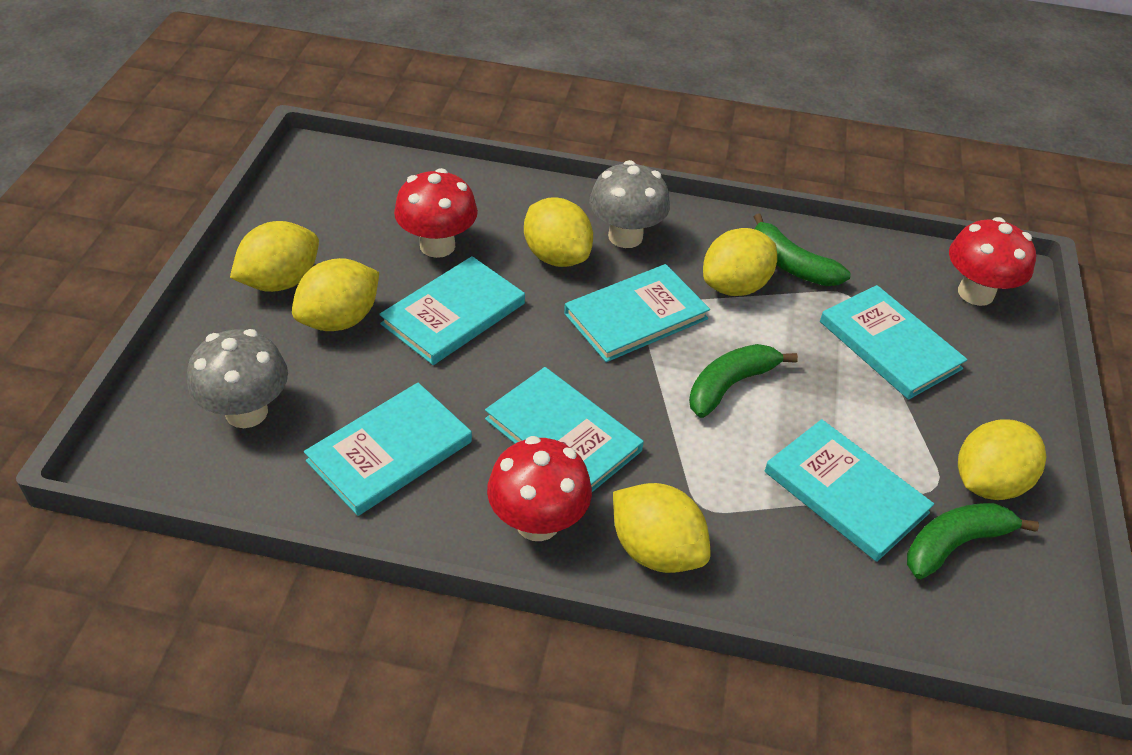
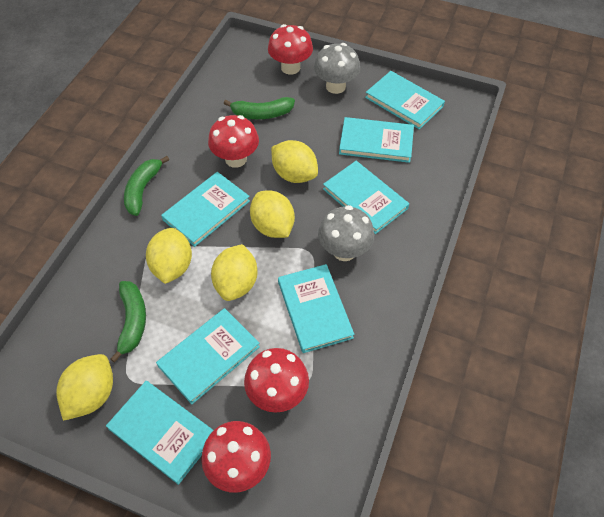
red mushroom: 3 -> 4
turquoise book: 6 -> 7
yellow lemon: 6 -> 5

